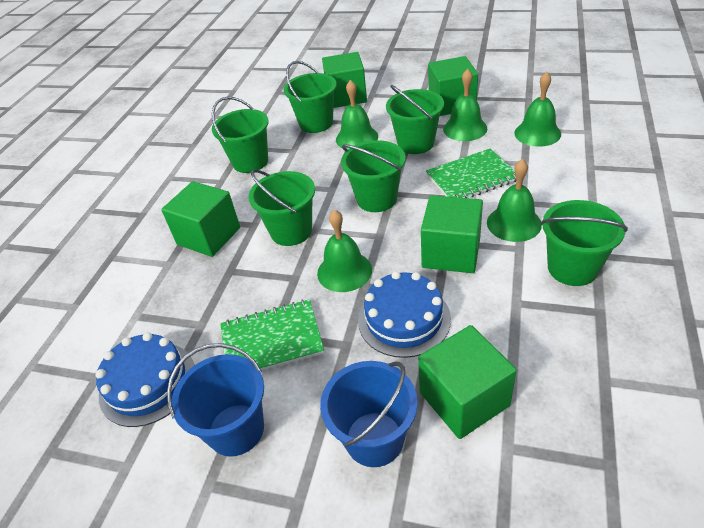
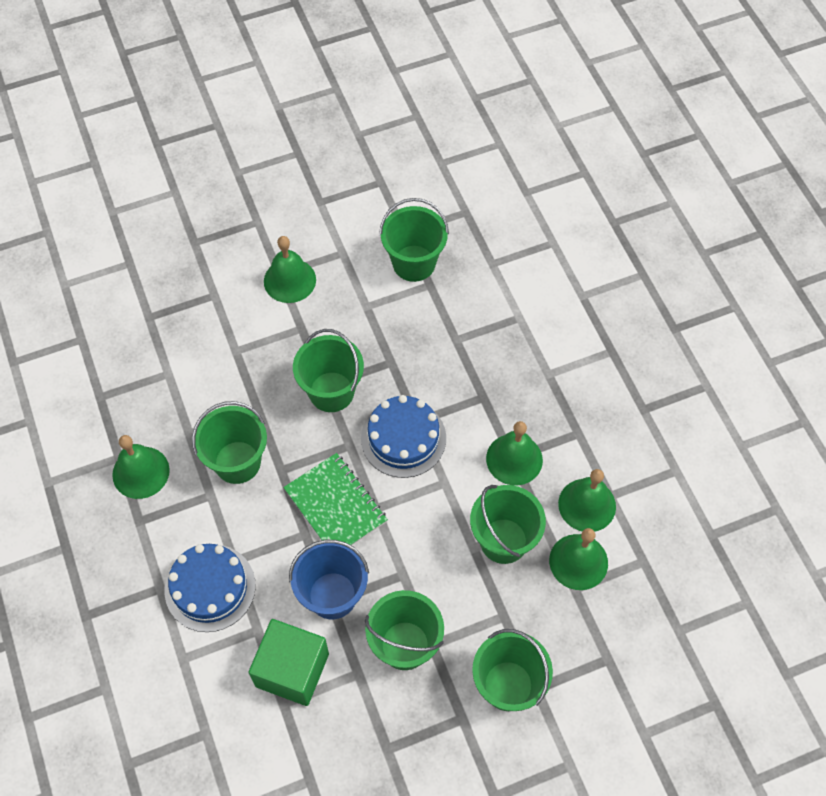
blue bucket: 2 -> 1
green cube: 5 -> 1
green notebook: 2 -> 1

